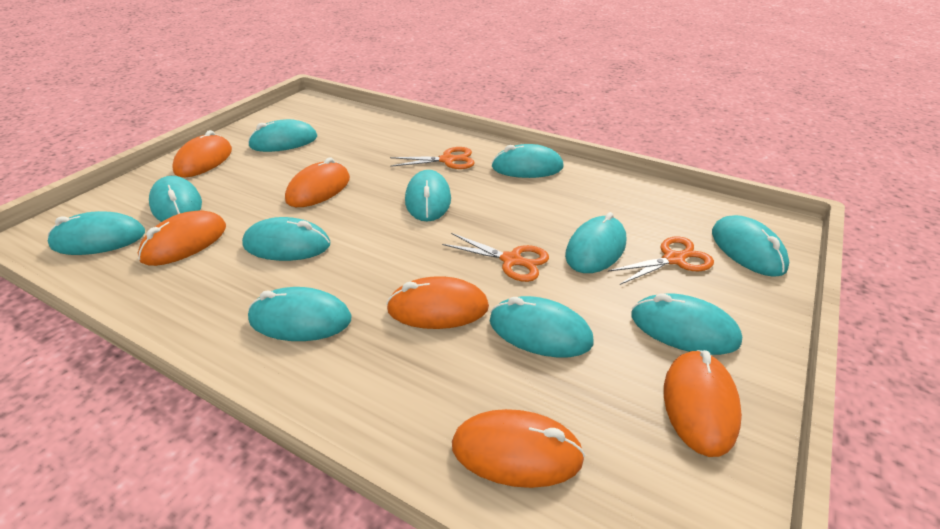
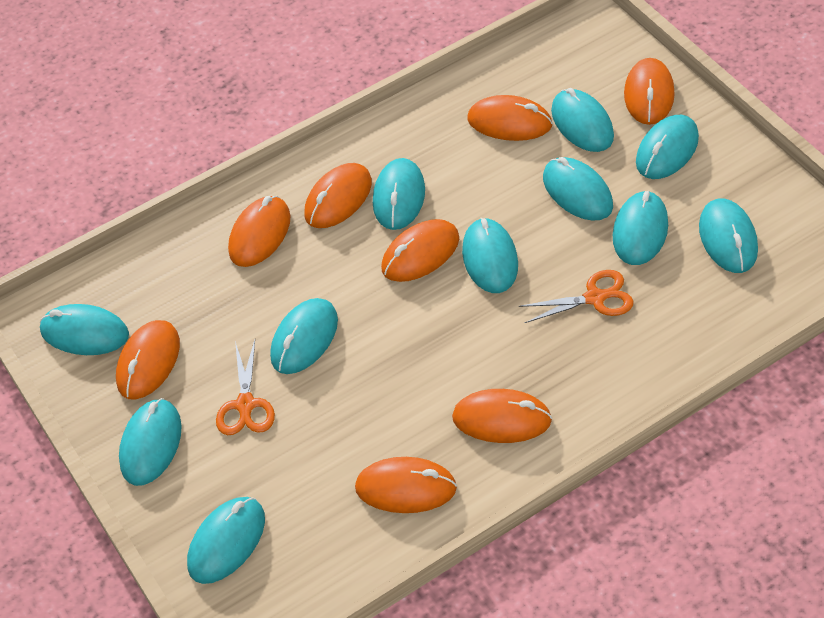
orange mouse: 6 -> 8
orange scissors: 3 -> 2

